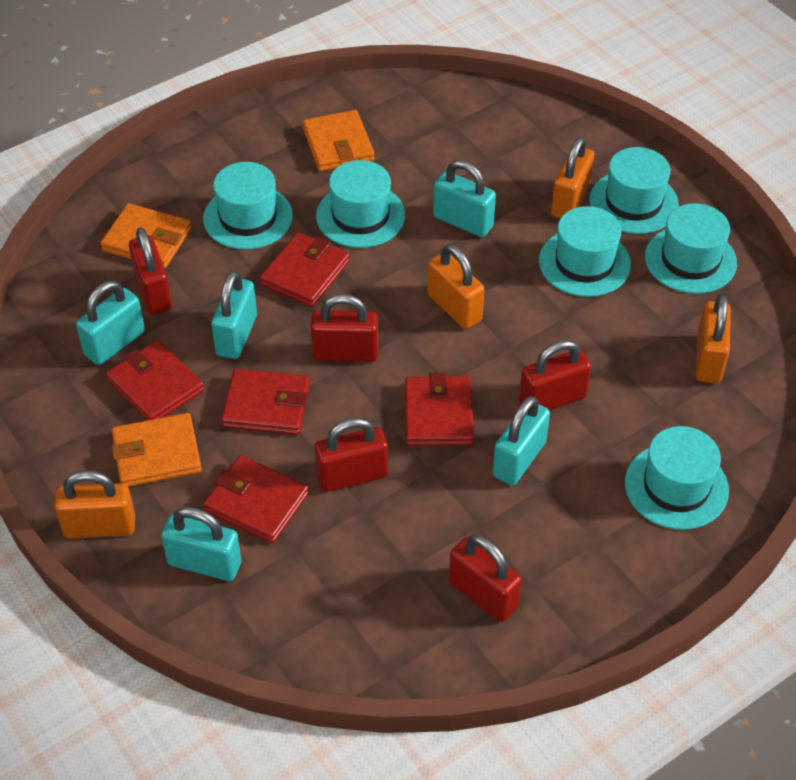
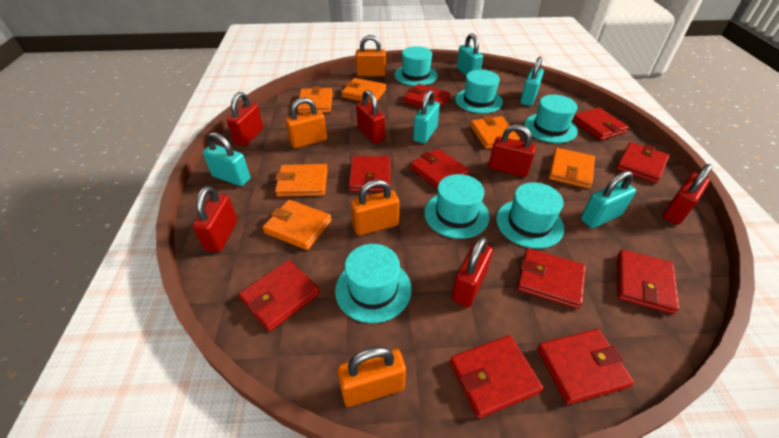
orange wallet: 3 -> 6
red padlock: 5 -> 6
red wallet: 5 -> 10

